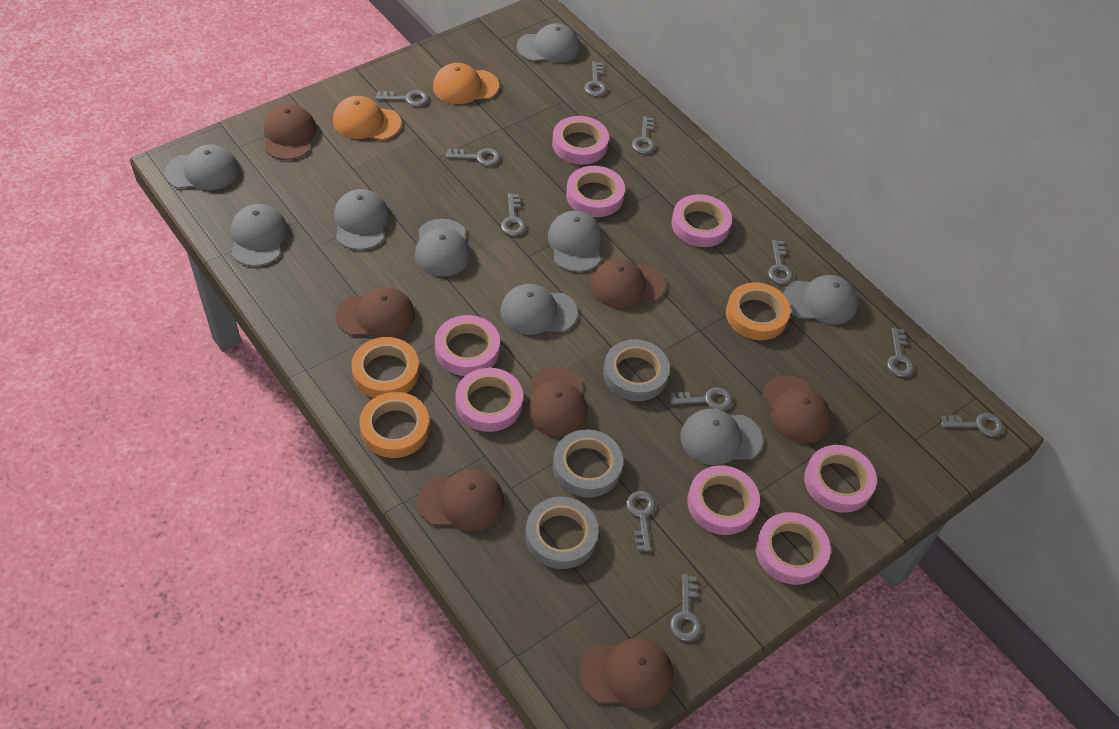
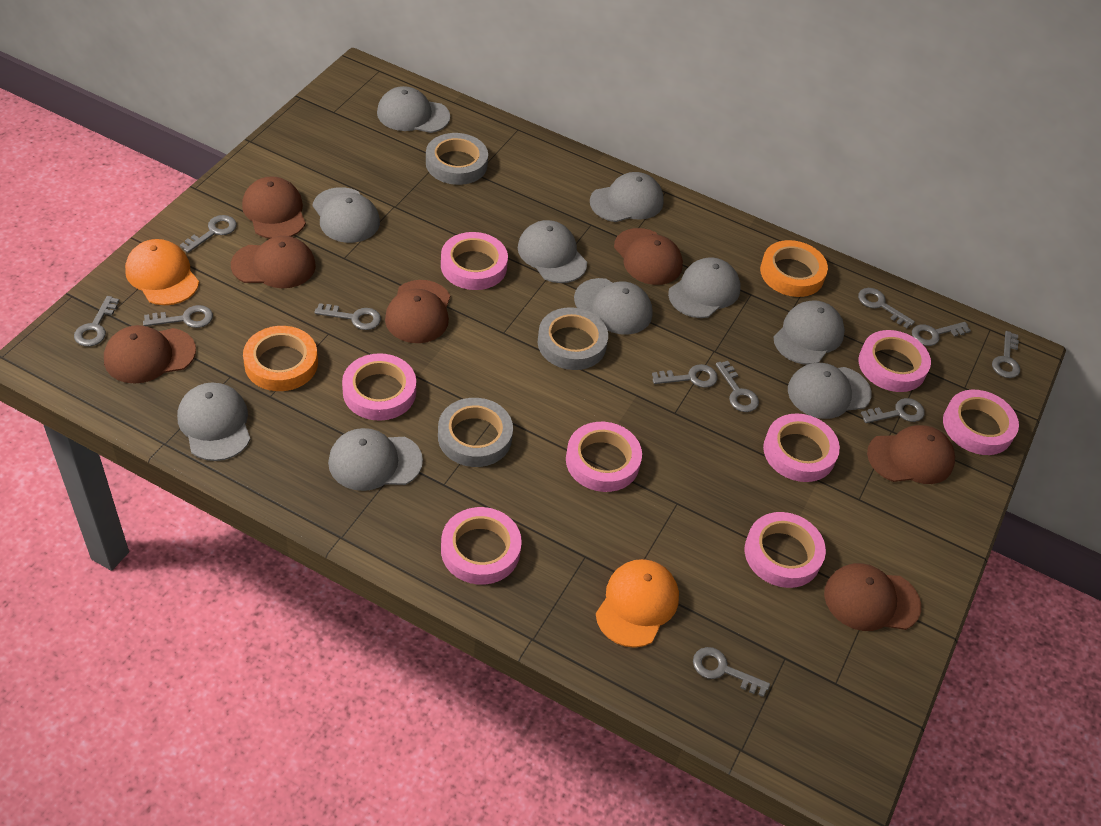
grey cap: 9 -> 10
orange tape: 3 -> 2

